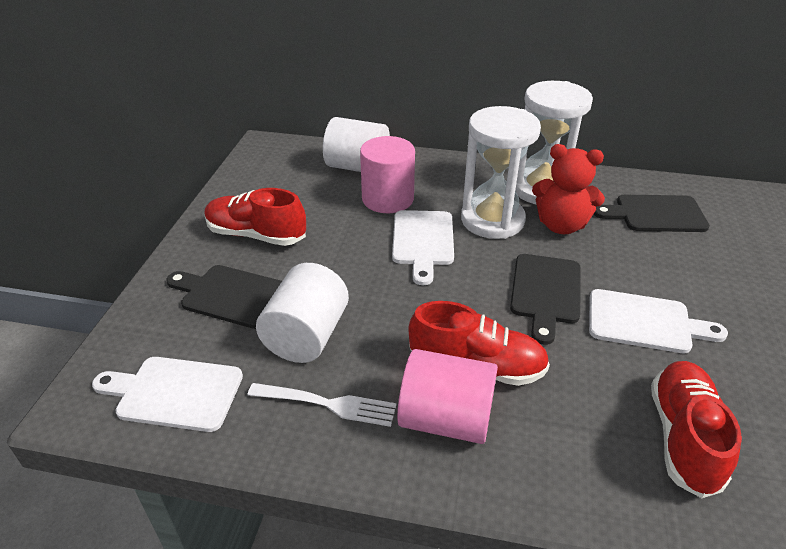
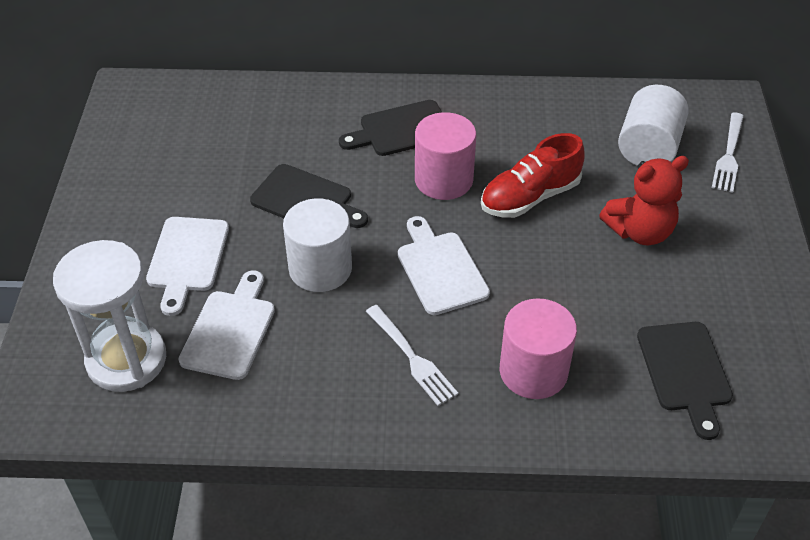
red shoe: 3 -> 1
white fork: 1 -> 2
white hourglass: 2 -> 1

